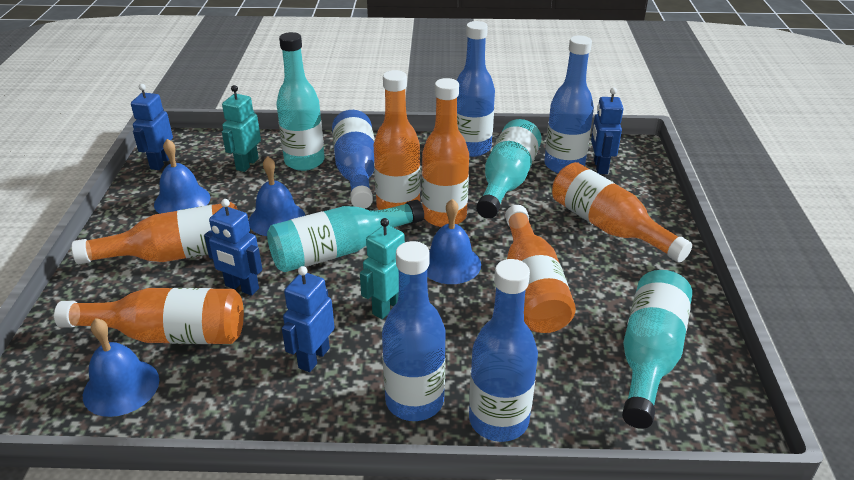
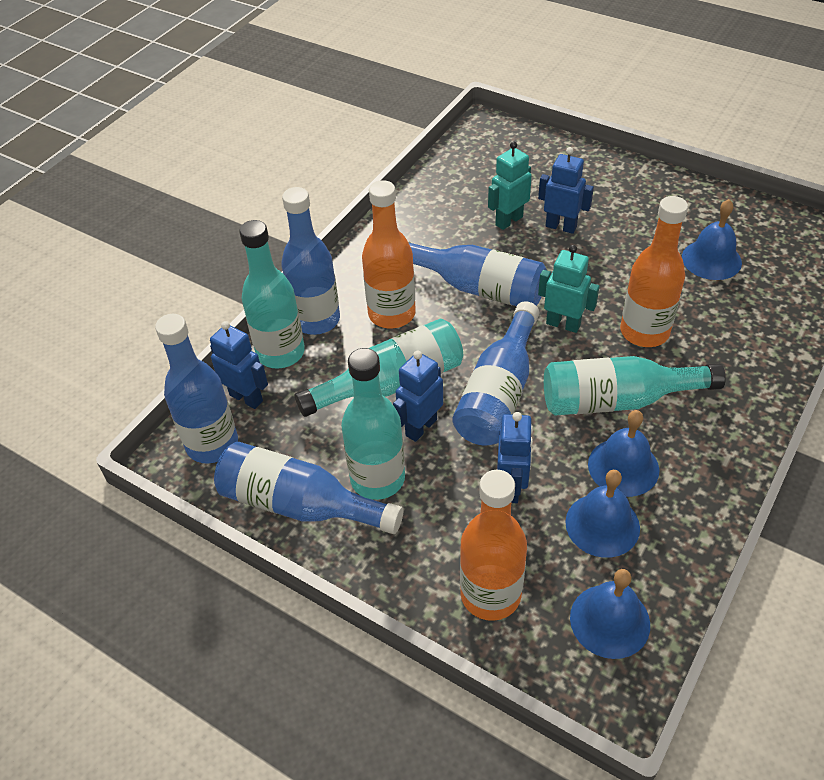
orange bottle: 6 -> 3

